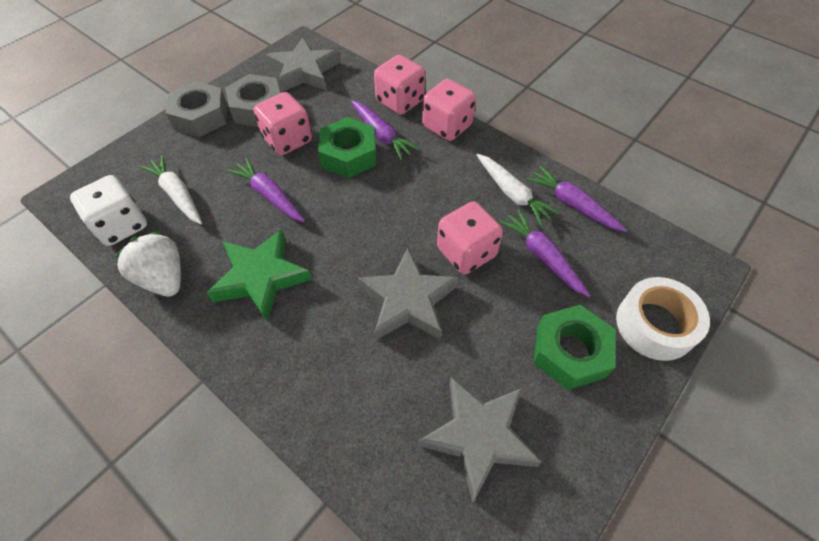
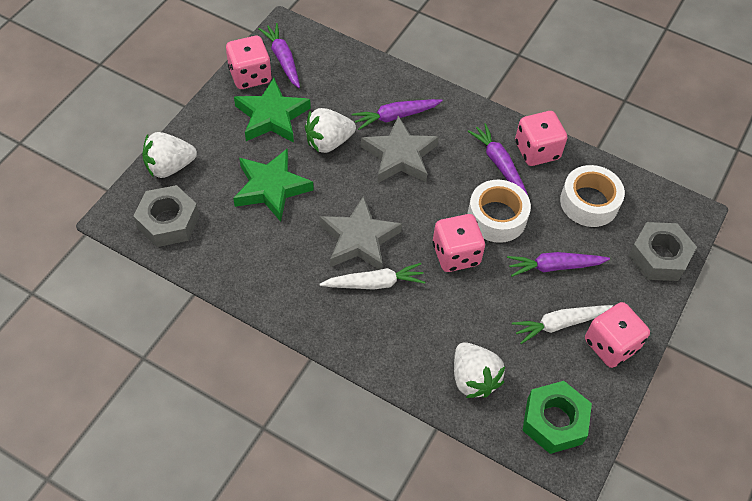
green nut: 2 -> 1
green star: 1 -> 2
grey star: 3 -> 2
white dice: 1 -> 0
white strawberry: 1 -> 3
white tape: 1 -> 2

